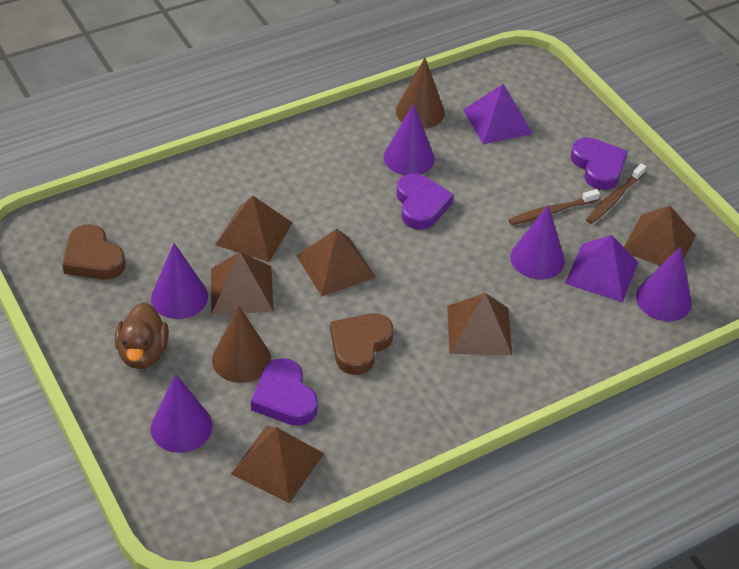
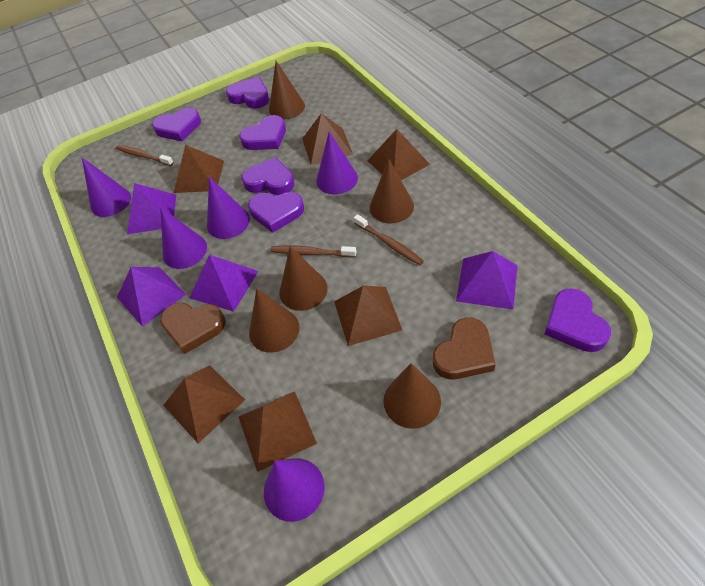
brown cone: 2 -> 5
brown duck: 1 -> 0
brown toothbrush: 2 -> 3
purple heart: 3 -> 6
purple pyramid: 2 -> 4

